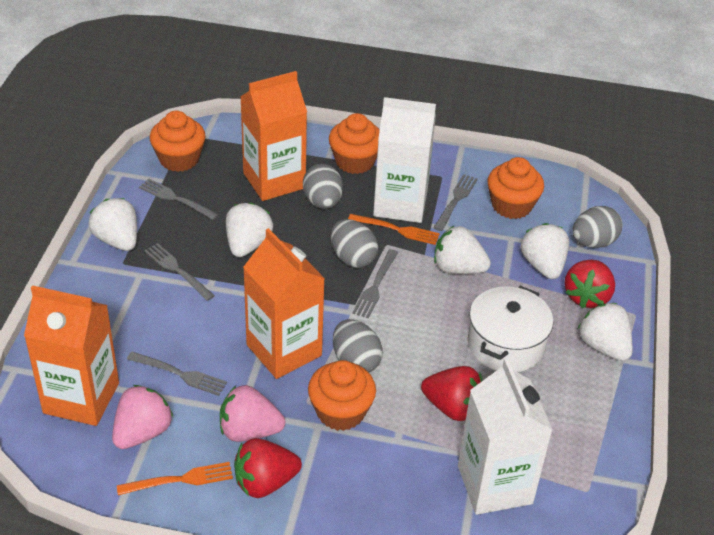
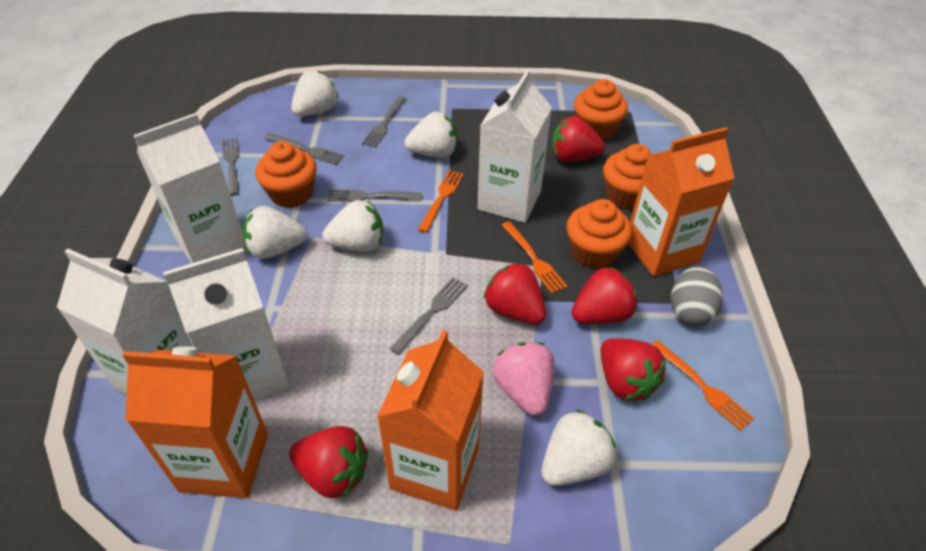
grey egg: 4 -> 1
orange fork: 2 -> 3
pink strawberry: 2 -> 1
red strawberry: 3 -> 5
white carton: 2 -> 4
white pot: 1 -> 0

